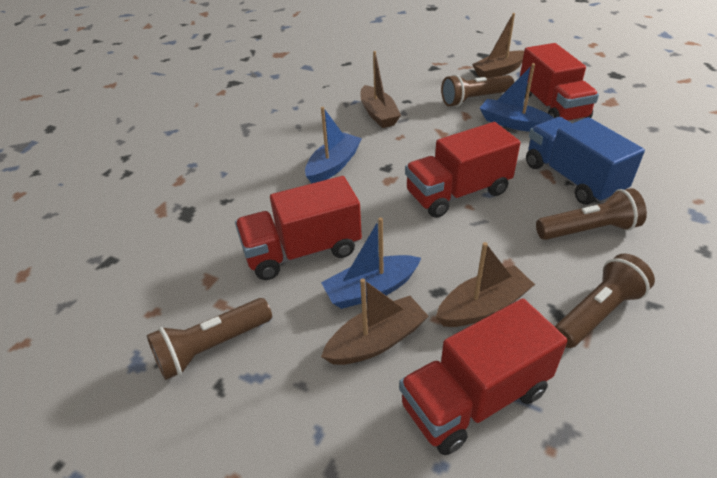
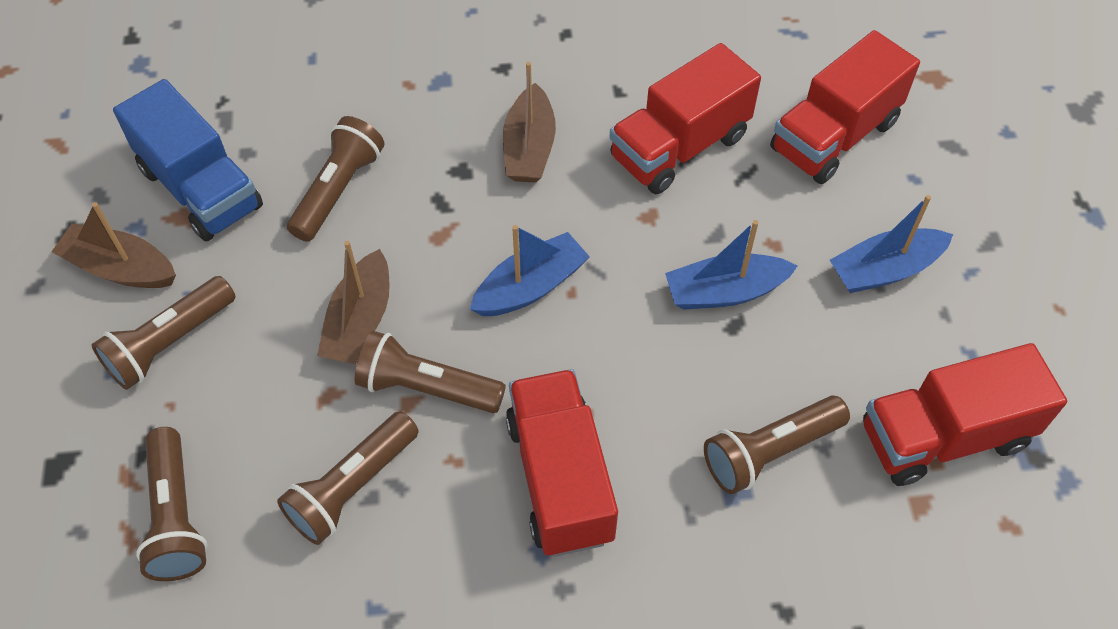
brown boat: 4 -> 3
brown flashlight: 4 -> 6

